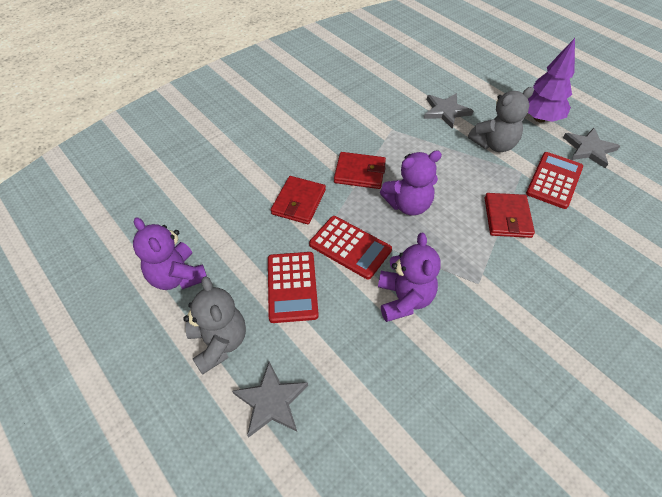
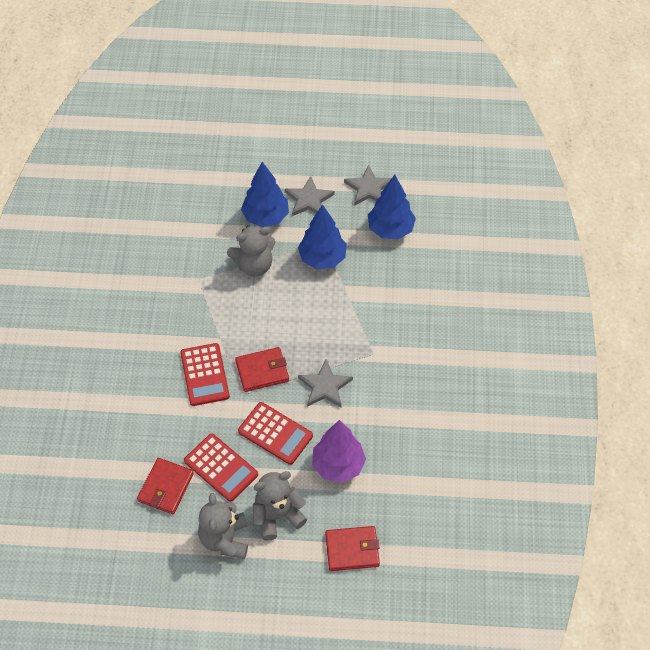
blue tree: 0 -> 3
grey teddy bear: 2 -> 3
purple teddy bear: 3 -> 0

